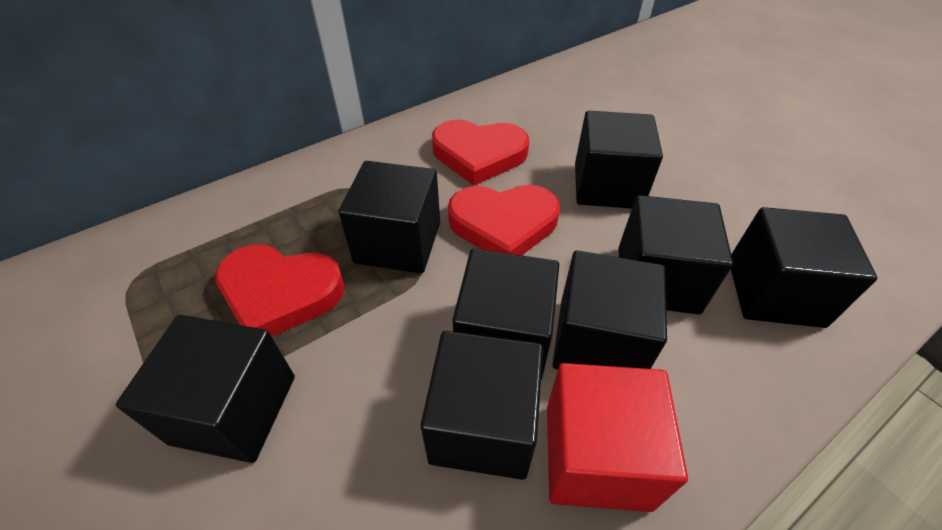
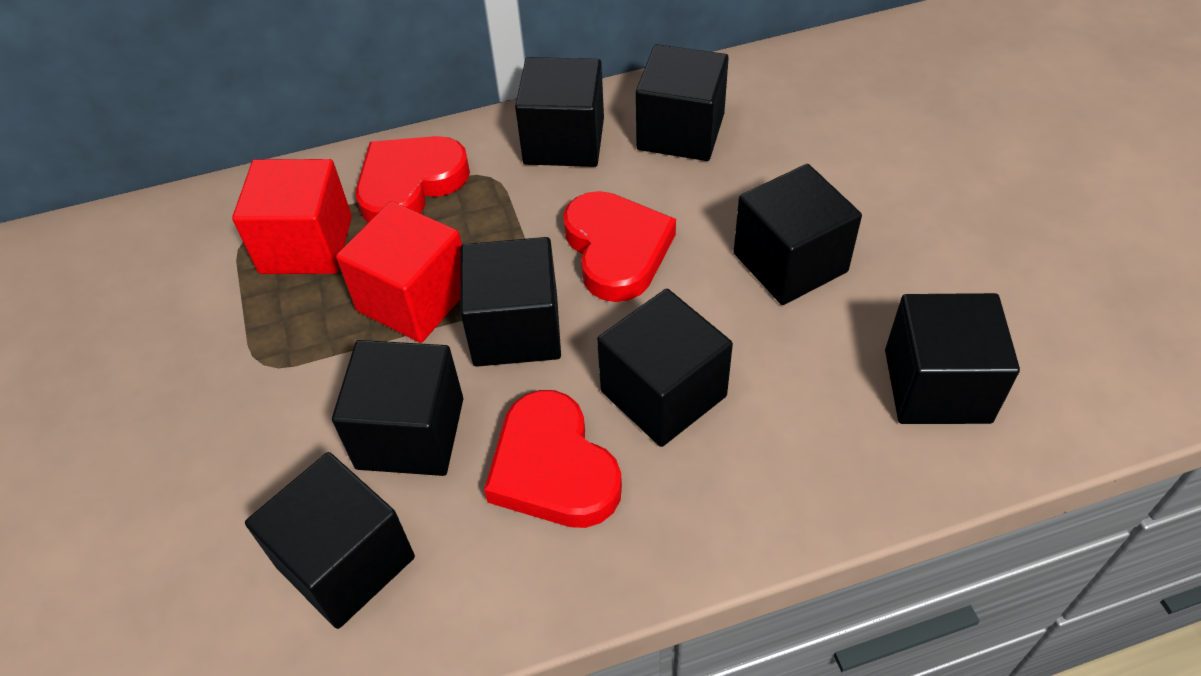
red cube: 1 -> 2

